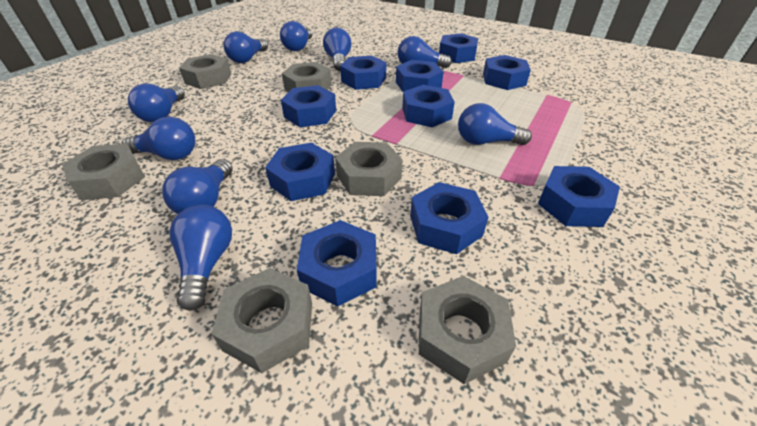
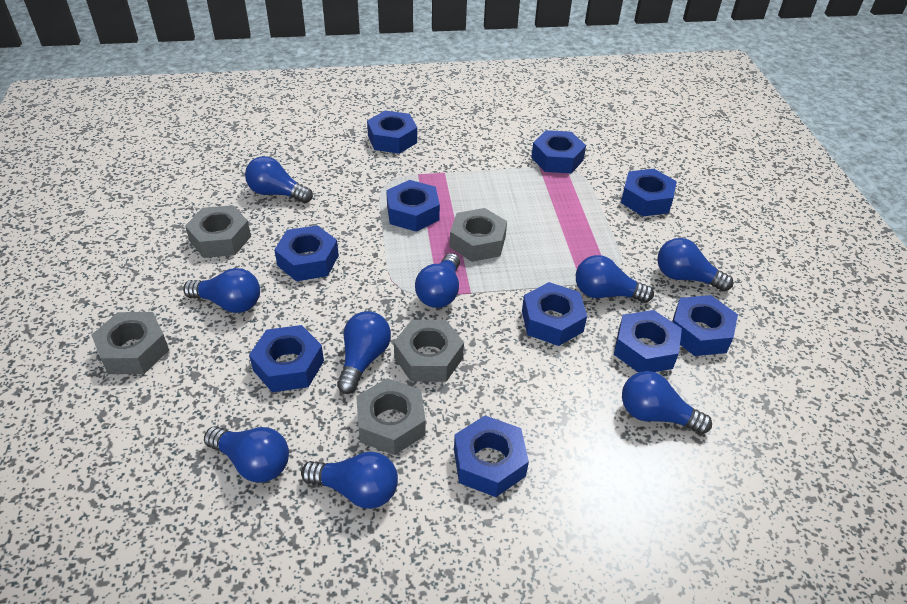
grey nut: 6 -> 5

